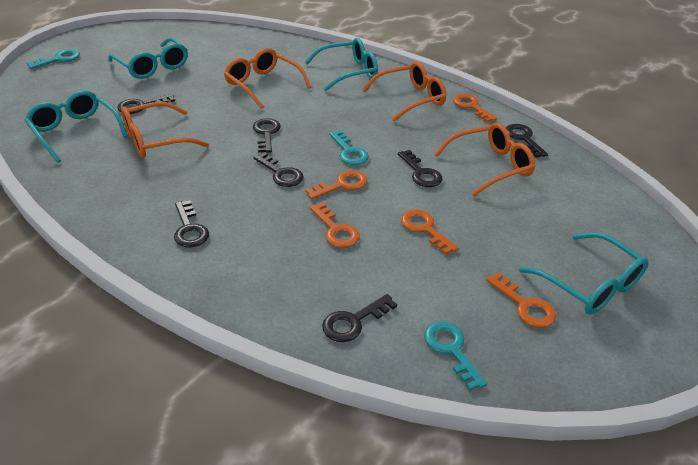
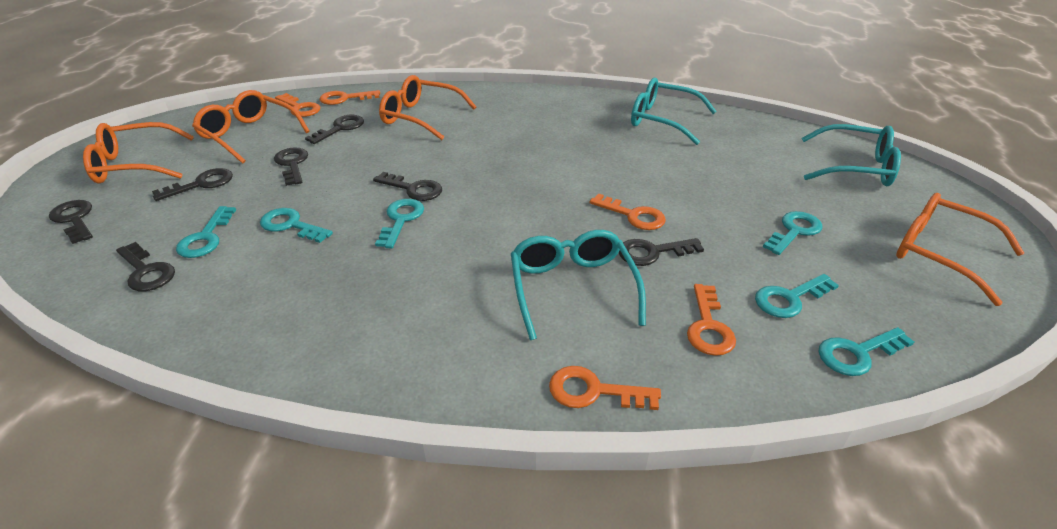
turquoise glasses: 4 -> 3
turquoise key: 3 -> 6

